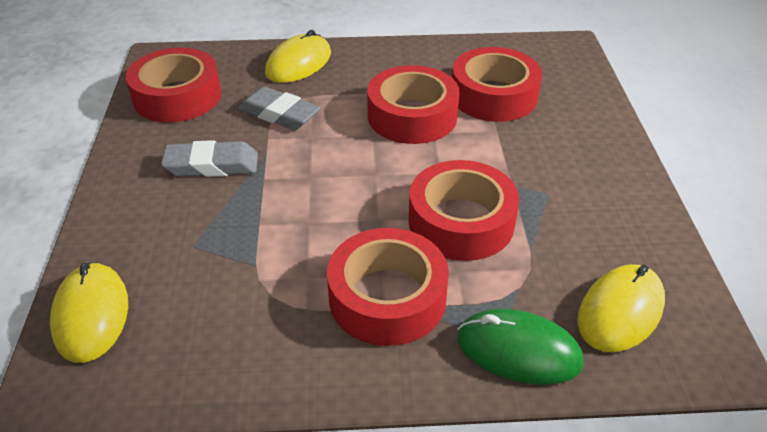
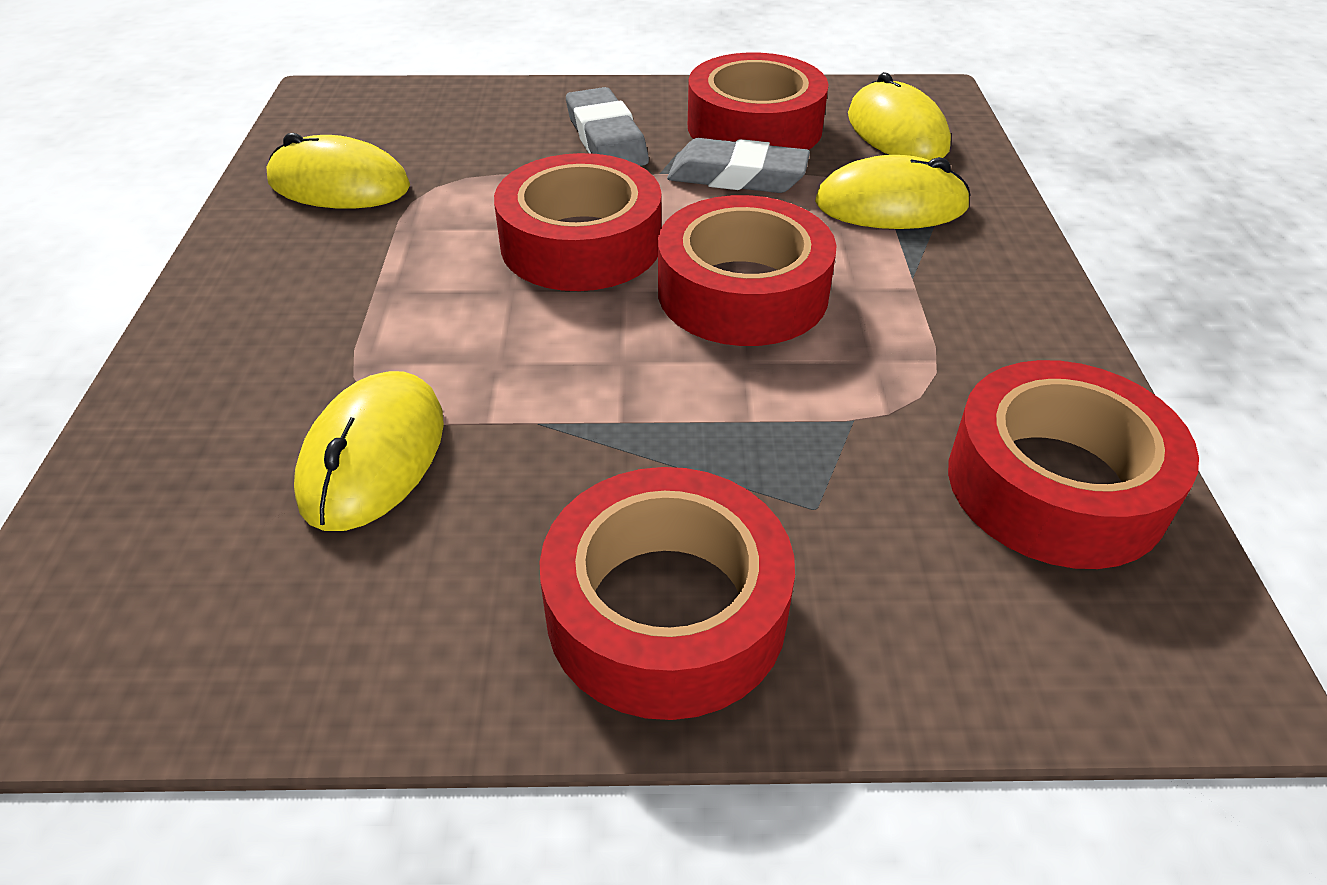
green mouse: 1 -> 0
yellow mouse: 3 -> 4

